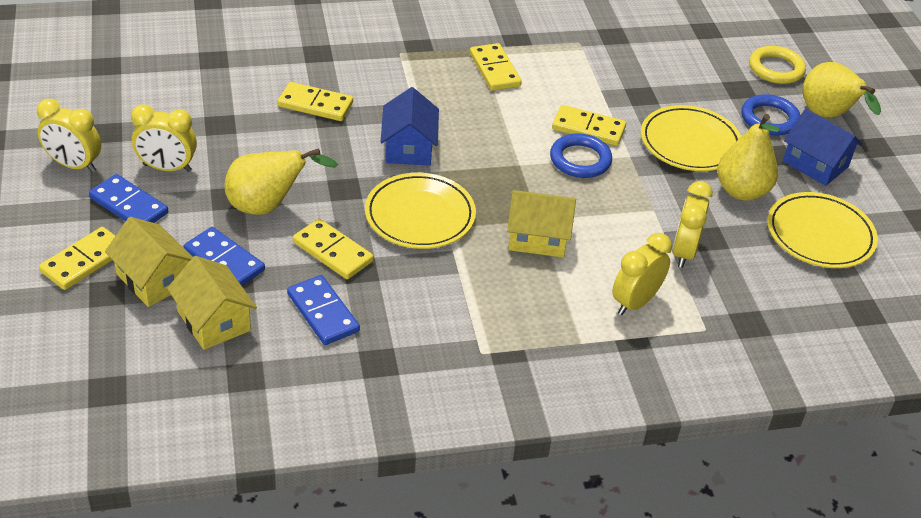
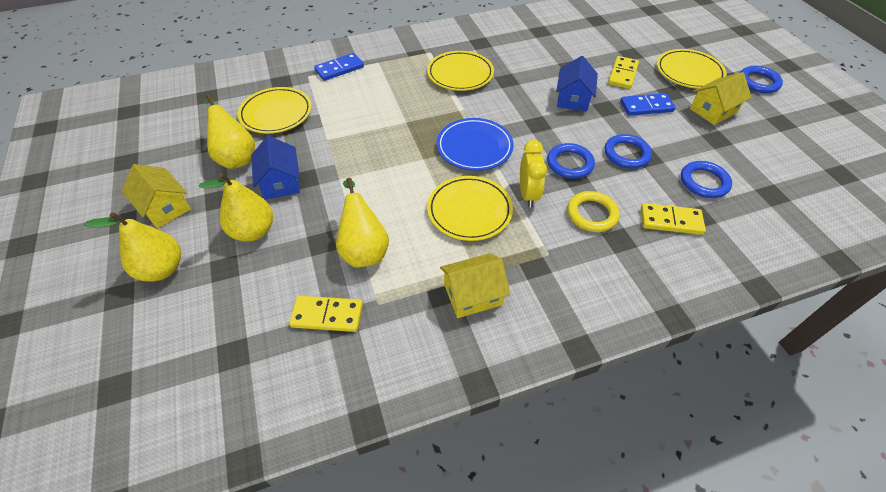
blue domino: 3 -> 2
blue plate: 0 -> 1
blue ring: 2 -> 4
yellow clock: 4 -> 1
yellow domino: 5 -> 3
yellow pear: 3 -> 4
yellow plate: 3 -> 4

